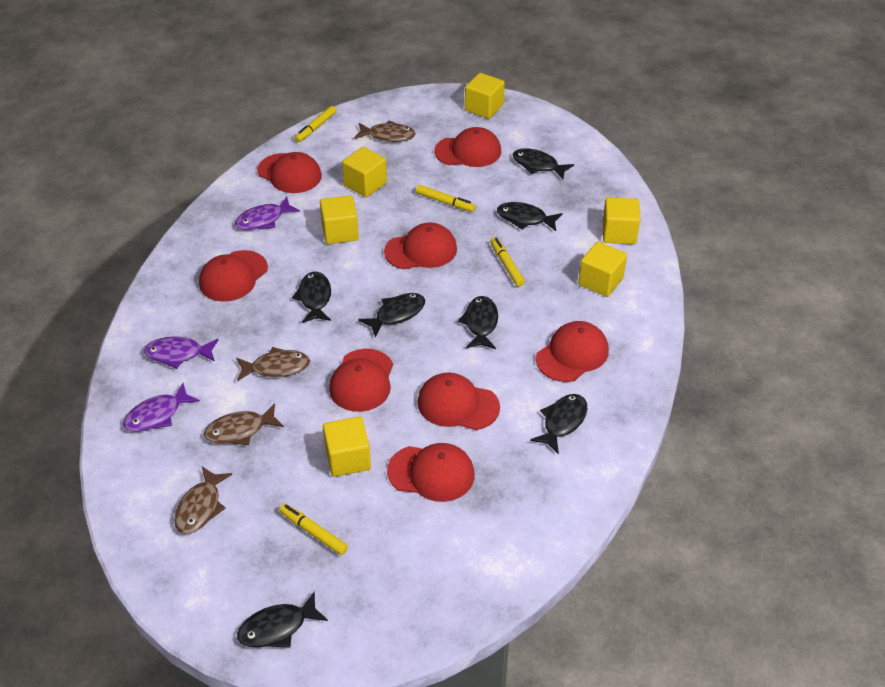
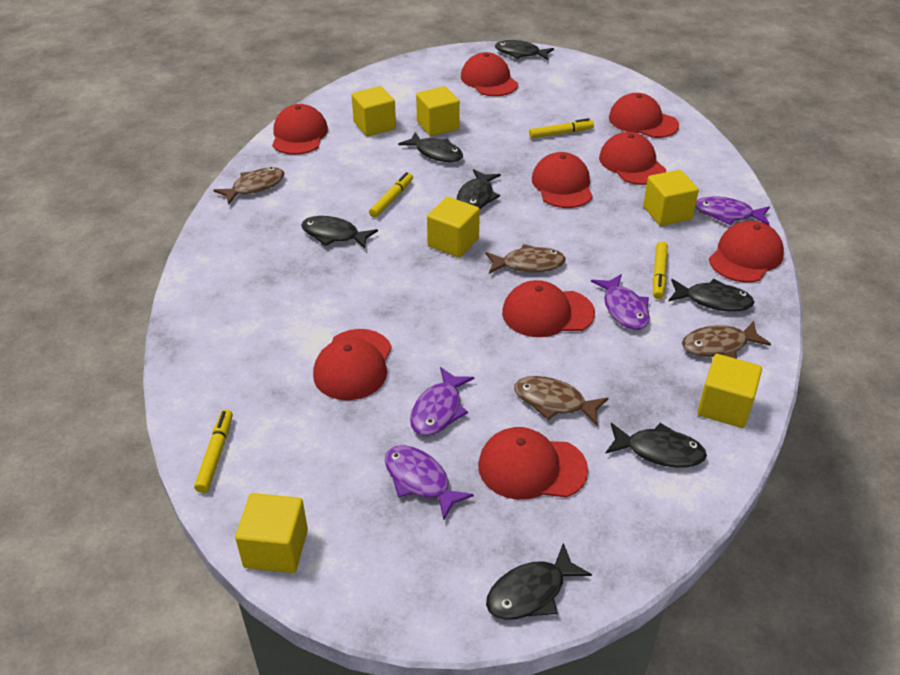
purple fish: 3 -> 4
red cap: 8 -> 9

